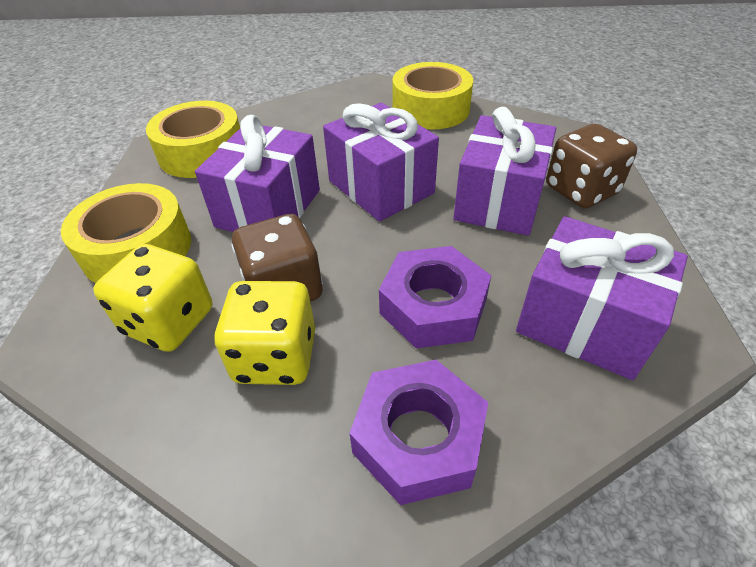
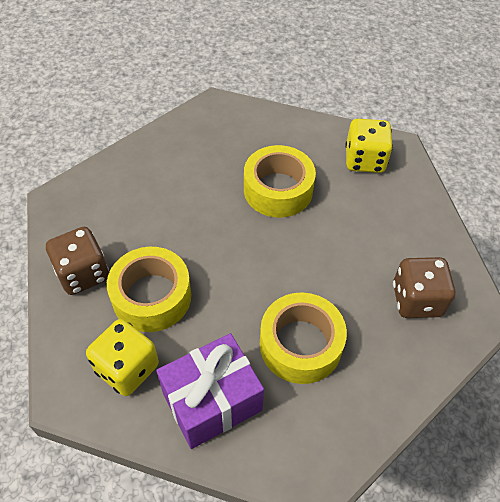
purple gift: 4 -> 1
purple nut: 2 -> 0

